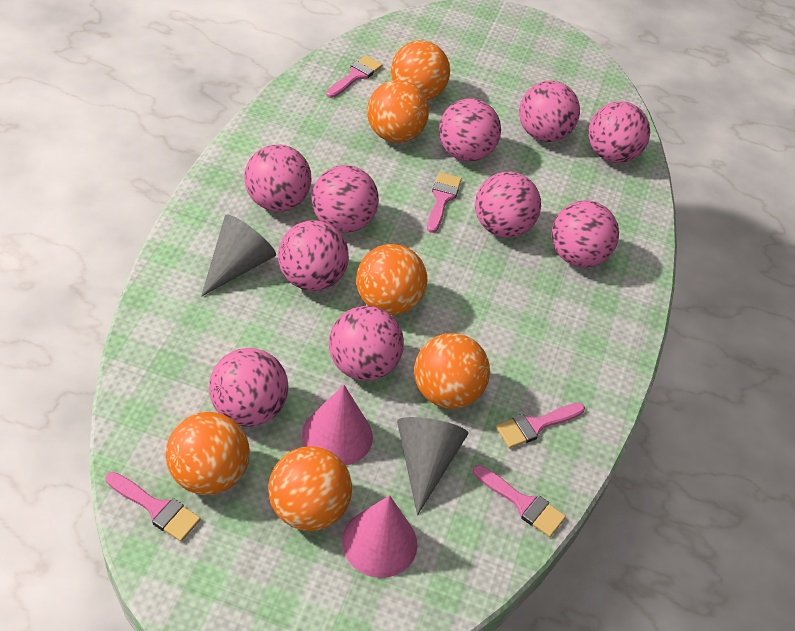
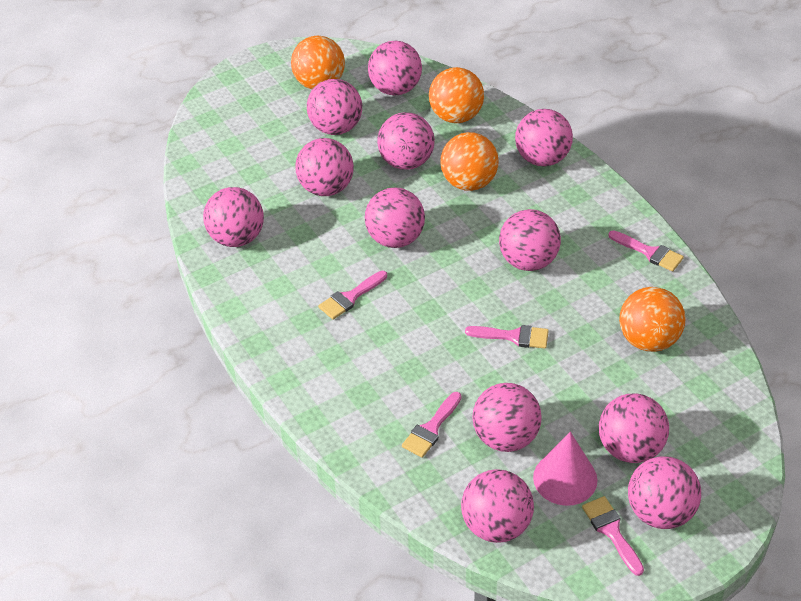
grey cone: 2 -> 0
orange ball: 6 -> 4
pink ball: 10 -> 12
pink cone: 2 -> 1

